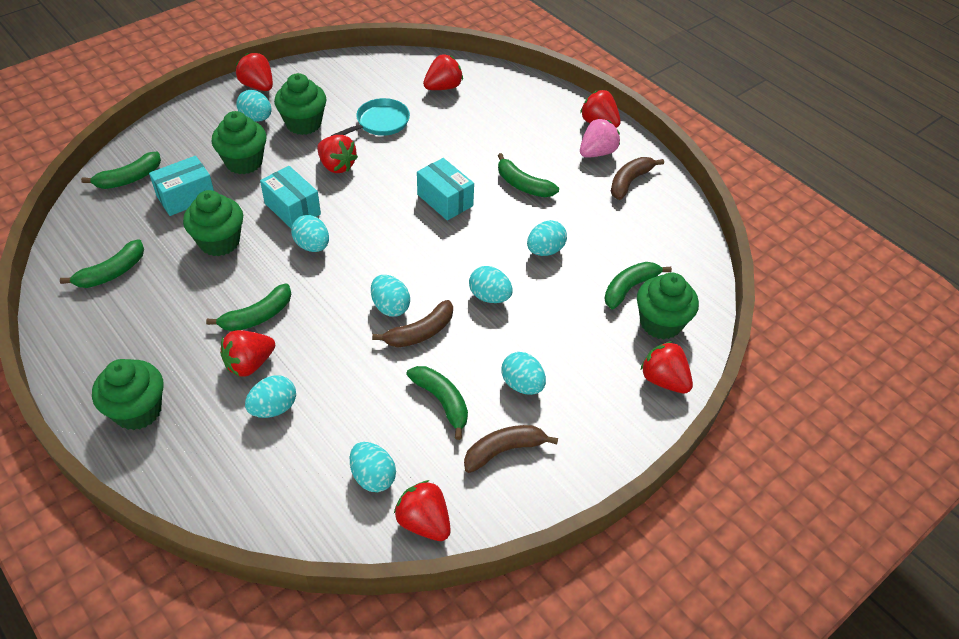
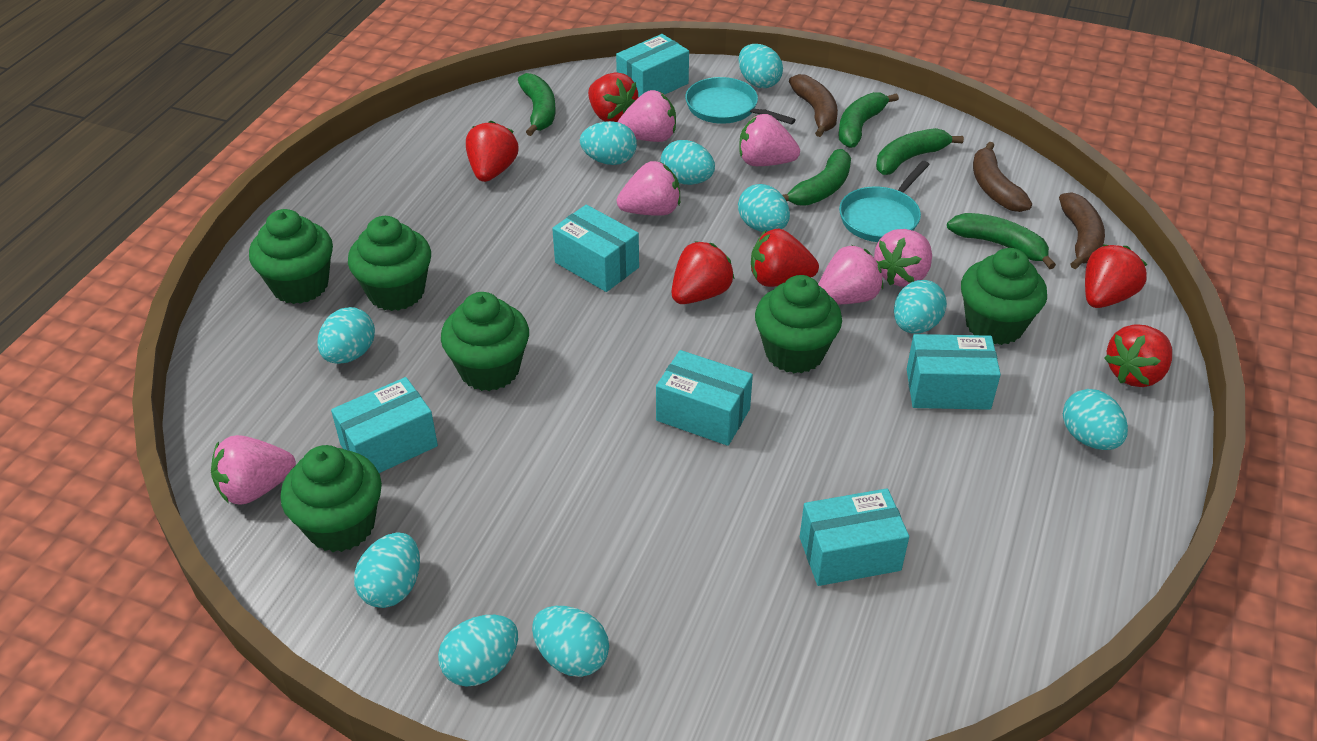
green banana: 6 -> 5
green cupcake: 5 -> 6
pink strawberry: 1 -> 6
red strawberry: 7 -> 6
turquoise box: 3 -> 6
turquoise egg: 8 -> 10
turquoise pan: 1 -> 2

